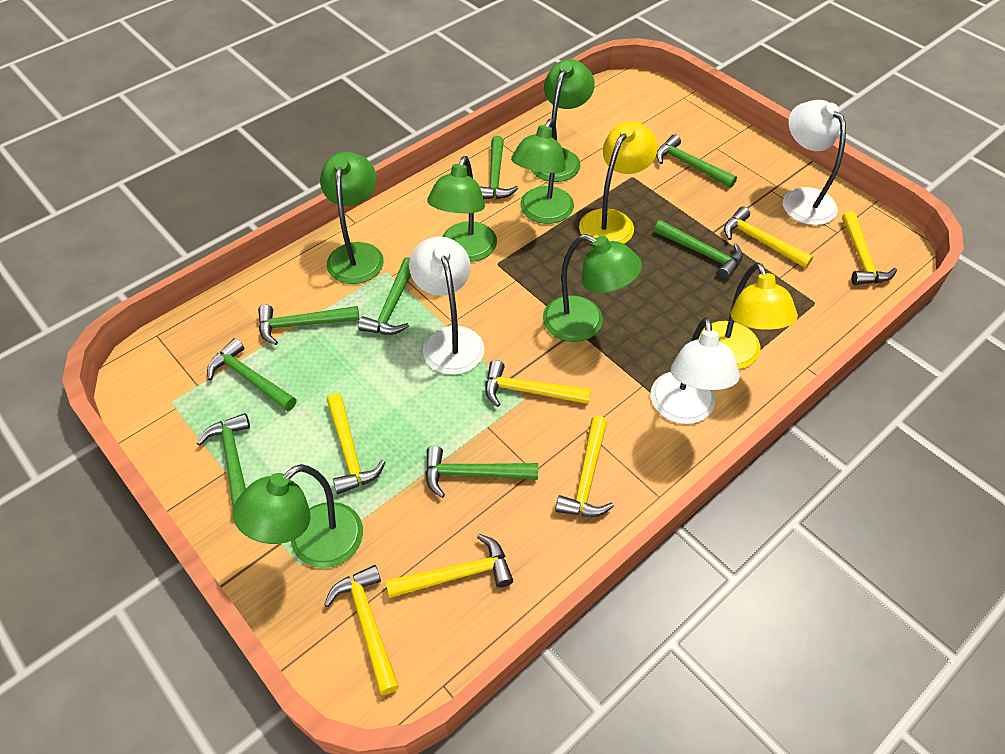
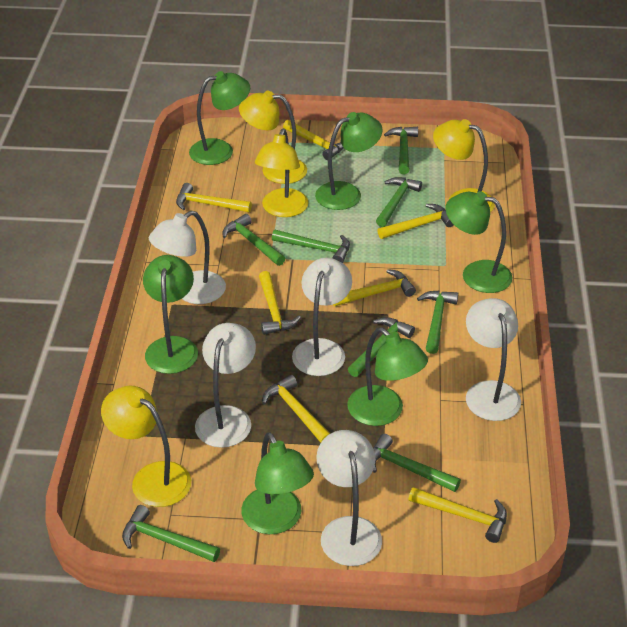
white lamp: 3 -> 5
yellow lamp: 2 -> 4

